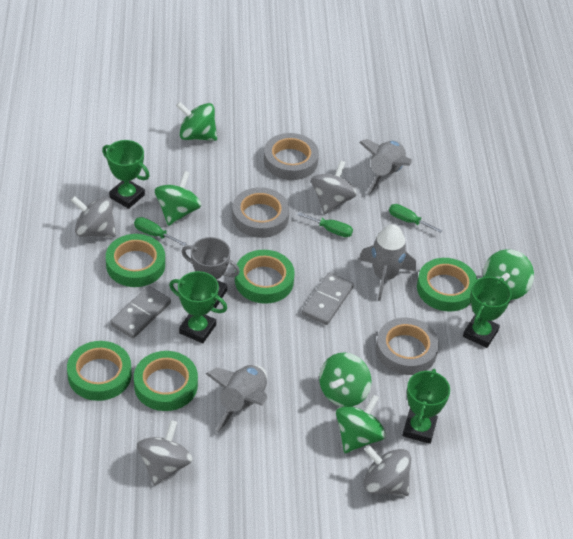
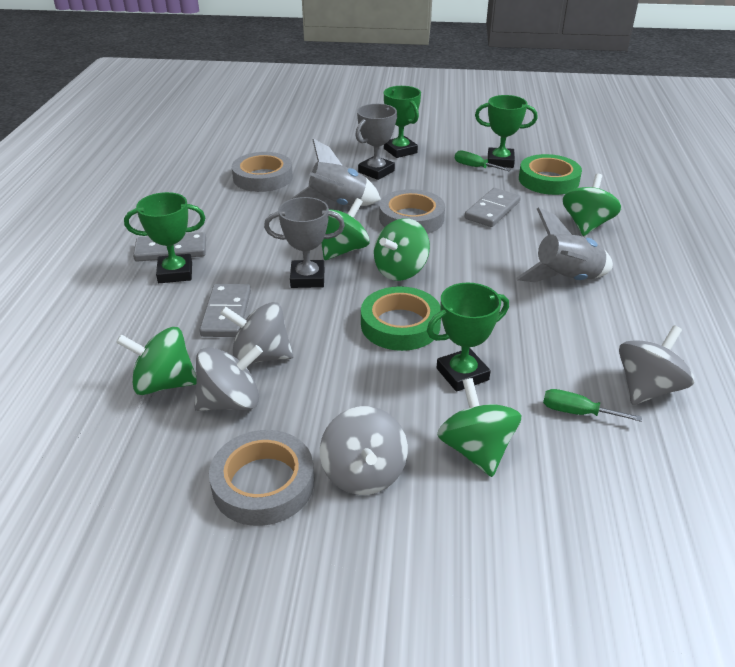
green screwdriver: 3 -> 2
green tape: 5 -> 2
grey domino: 2 -> 3
grey rocket: 3 -> 2
grey trophy: 1 -> 2

